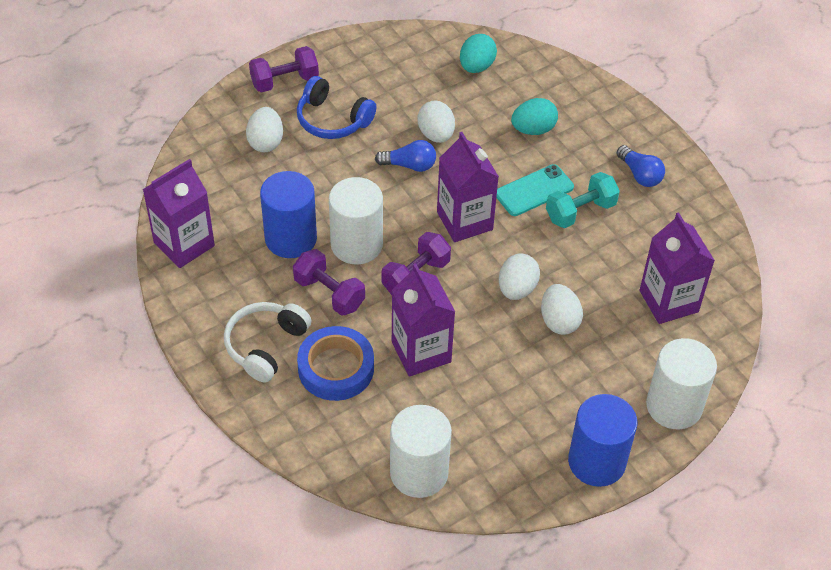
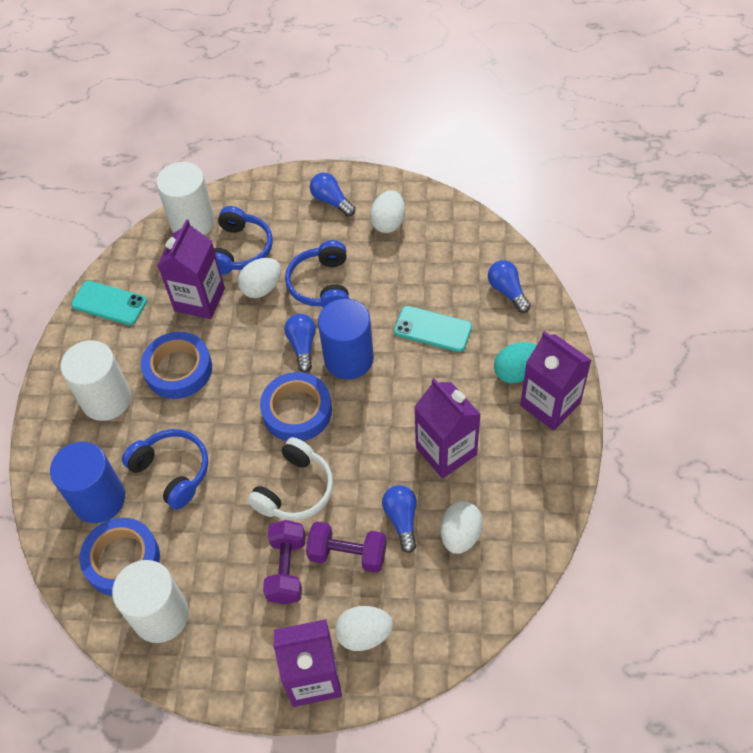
blue headphones: 1 -> 3
blue light bulb: 2 -> 4
blue tape: 1 -> 3
purple dumbbell: 3 -> 2
turquoise dumbbell: 1 -> 0
turquoise egg: 2 -> 1
turquoise phone: 1 -> 2

